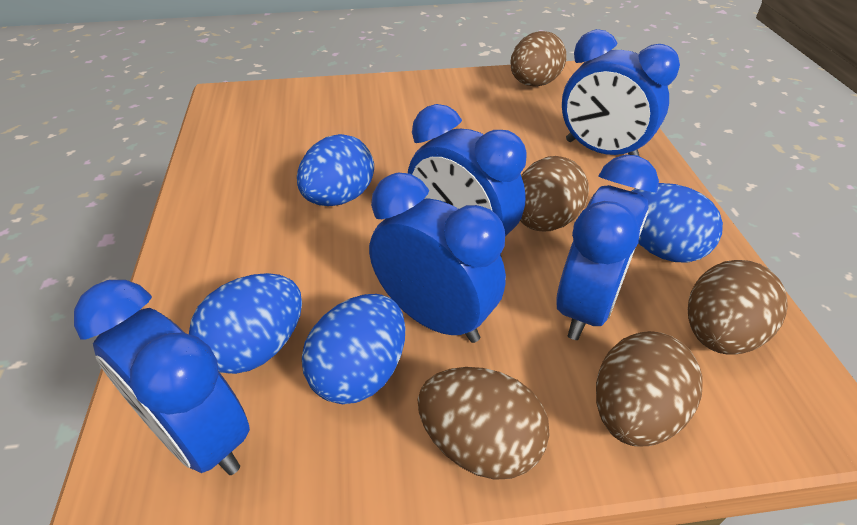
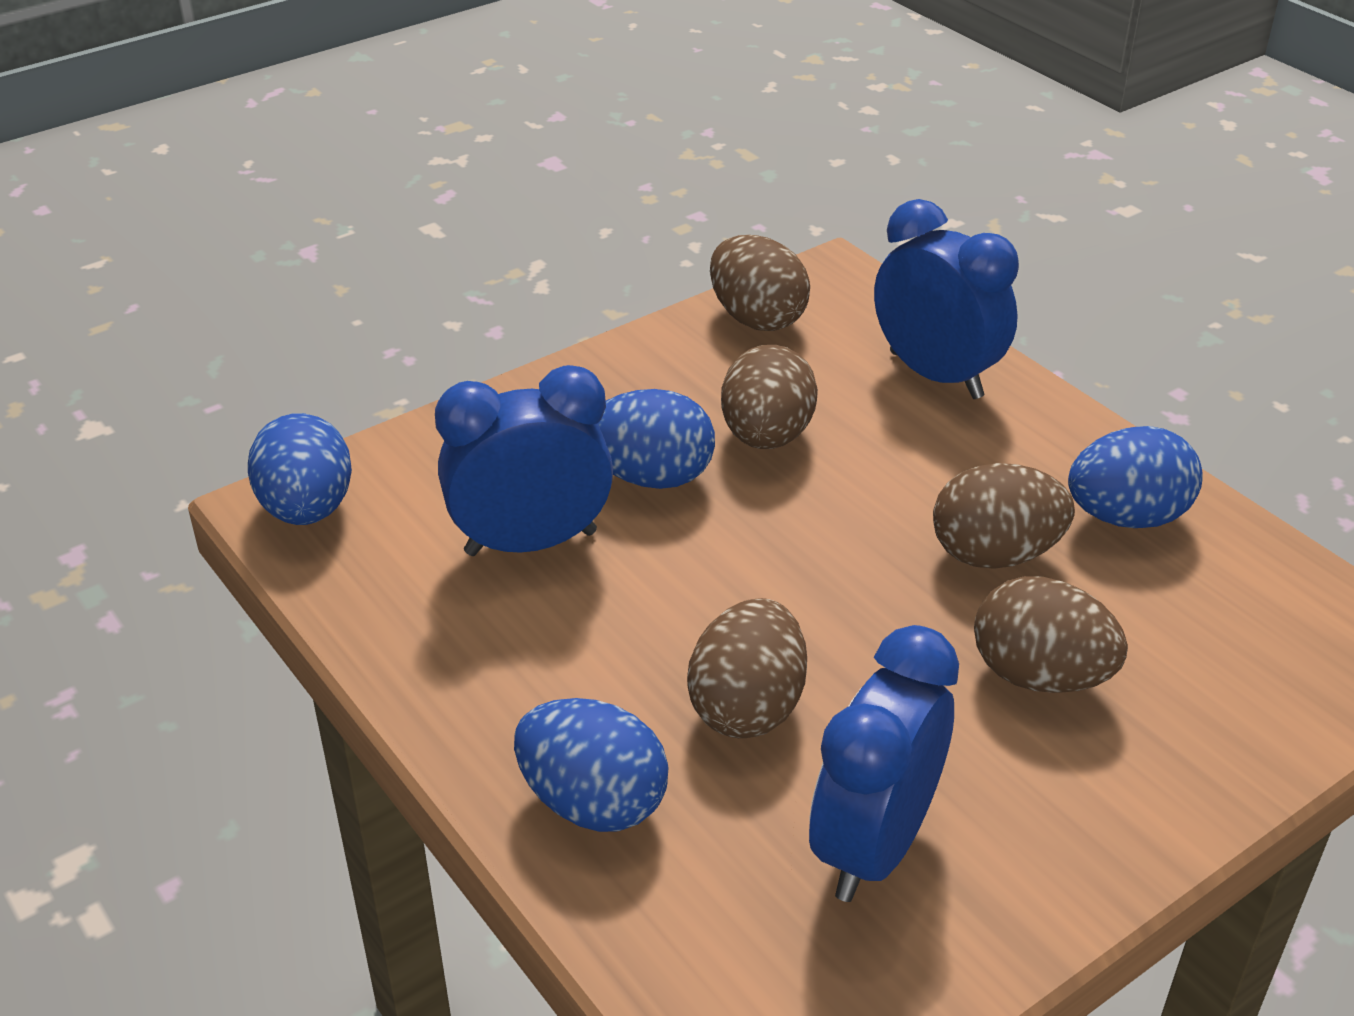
blue clock: 5 -> 3

